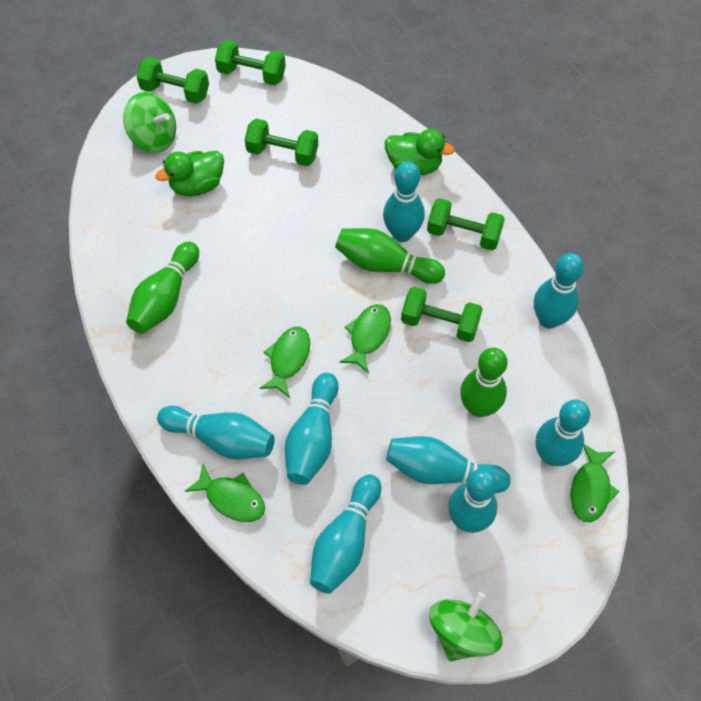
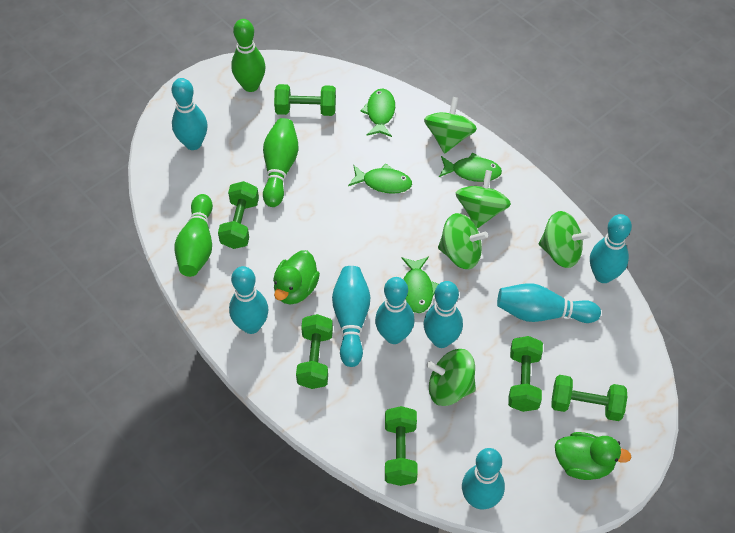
green dumbbell: 5 -> 6
green spinning top: 2 -> 5

